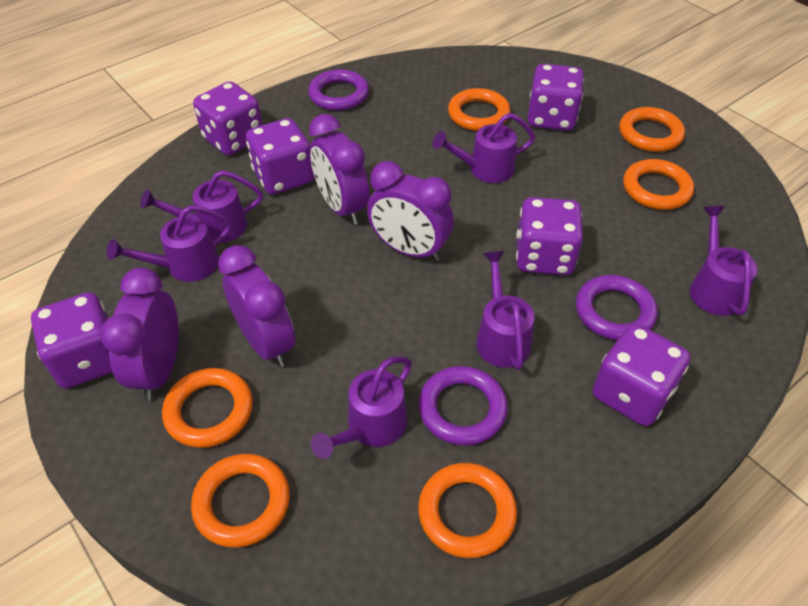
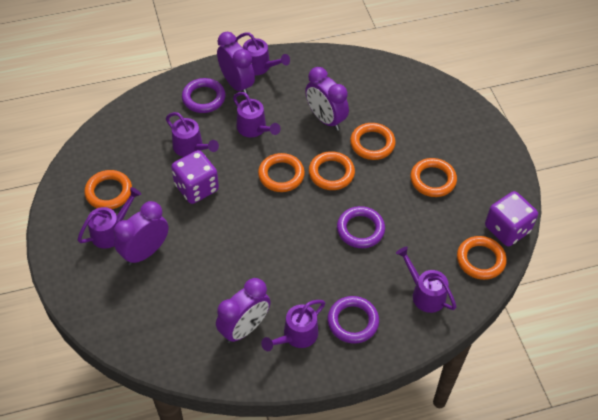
purple dice: 6 -> 2

